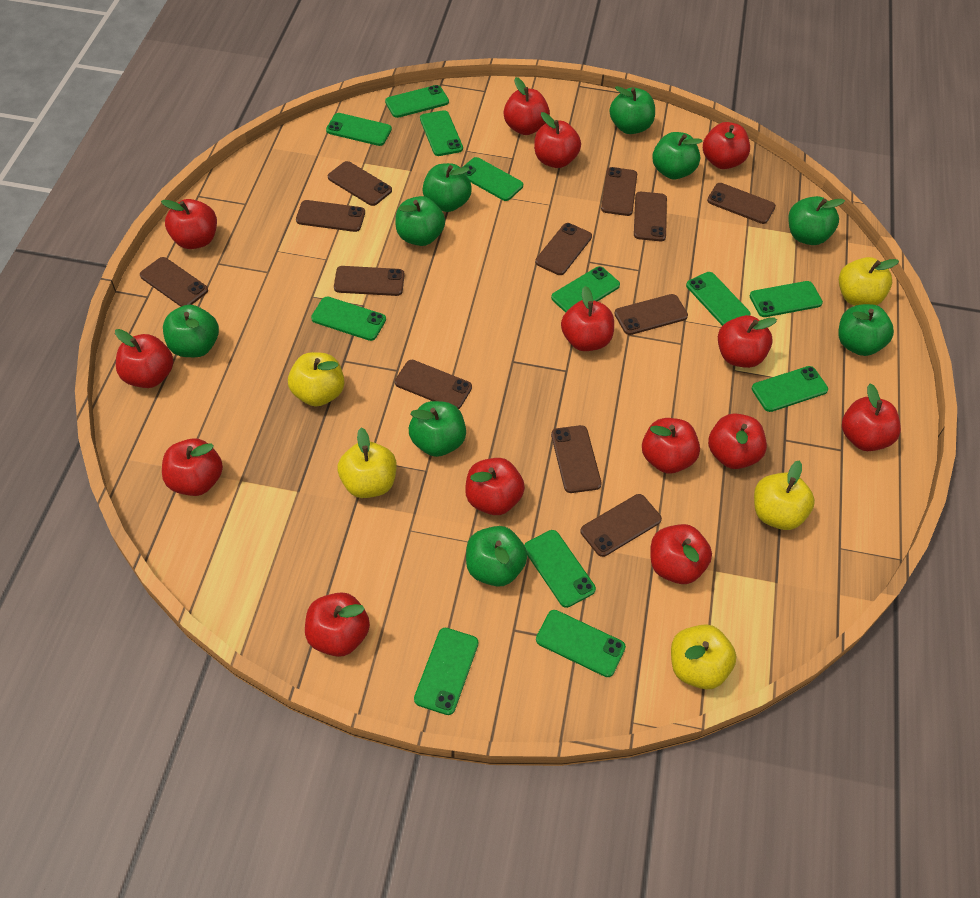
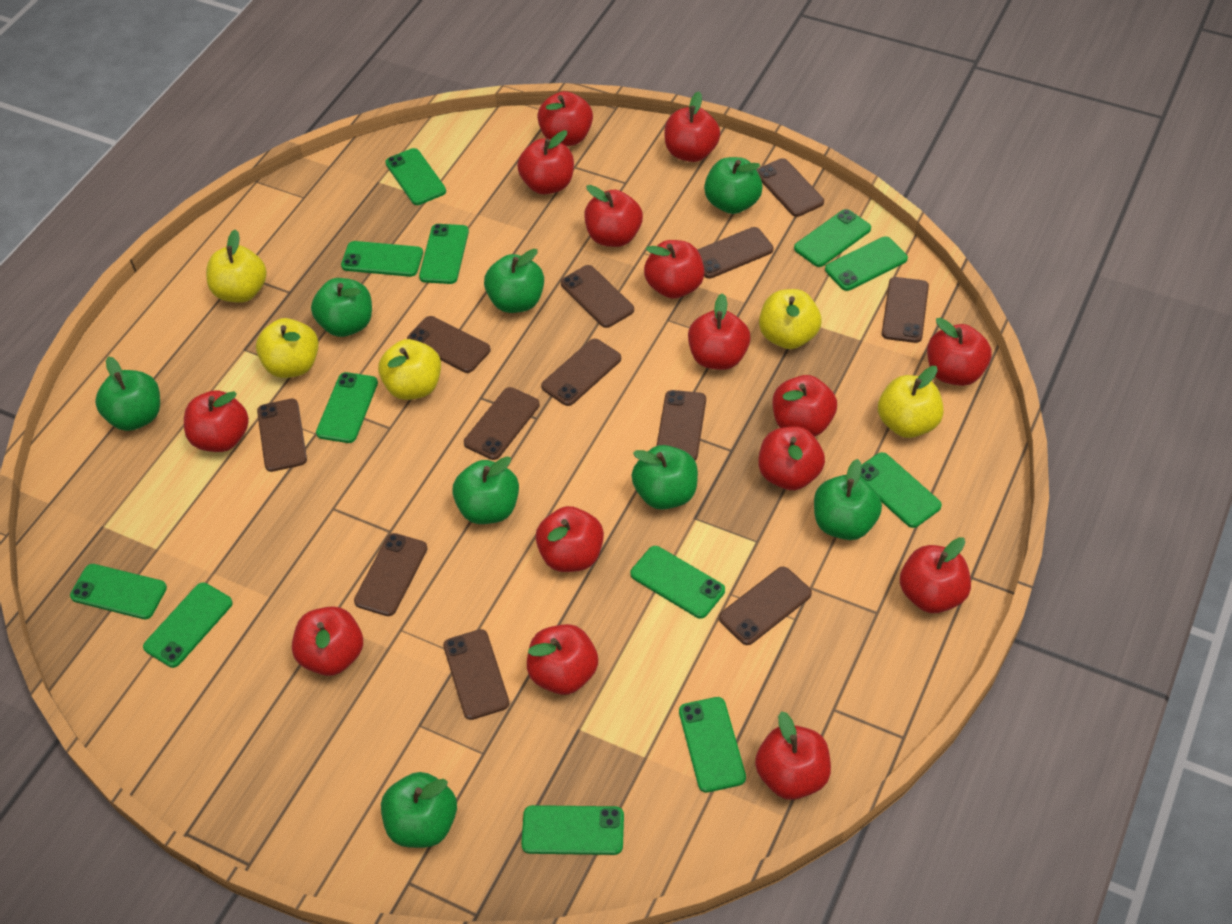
green apple: 9 -> 8
red apple: 14 -> 15

